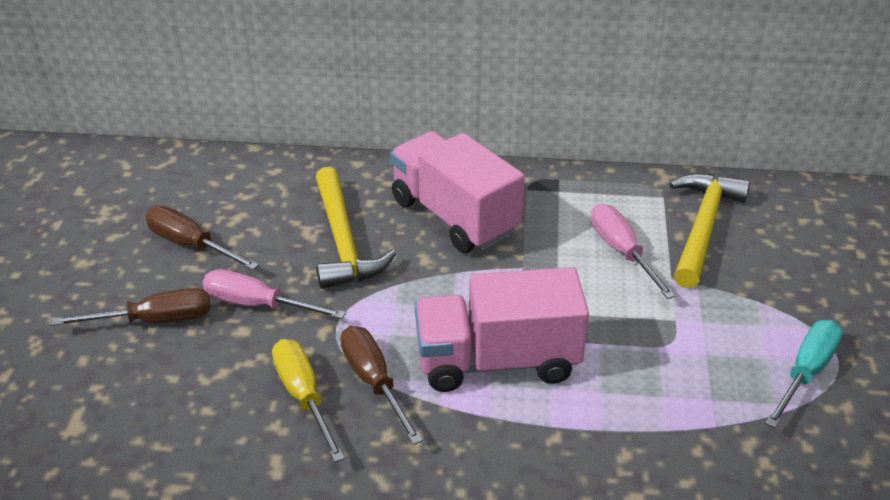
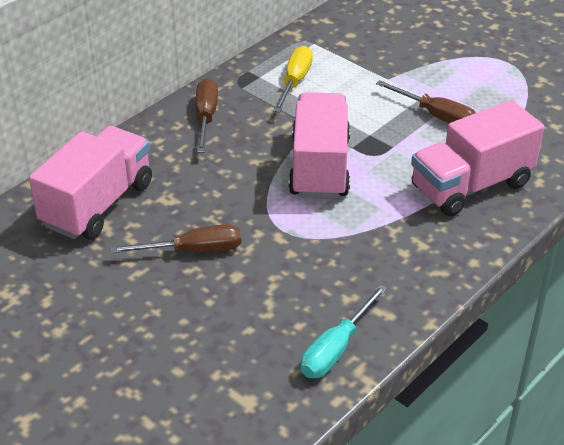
pink screwdriver: 2 -> 0
pink truck: 2 -> 3
yellow hammer: 2 -> 0

